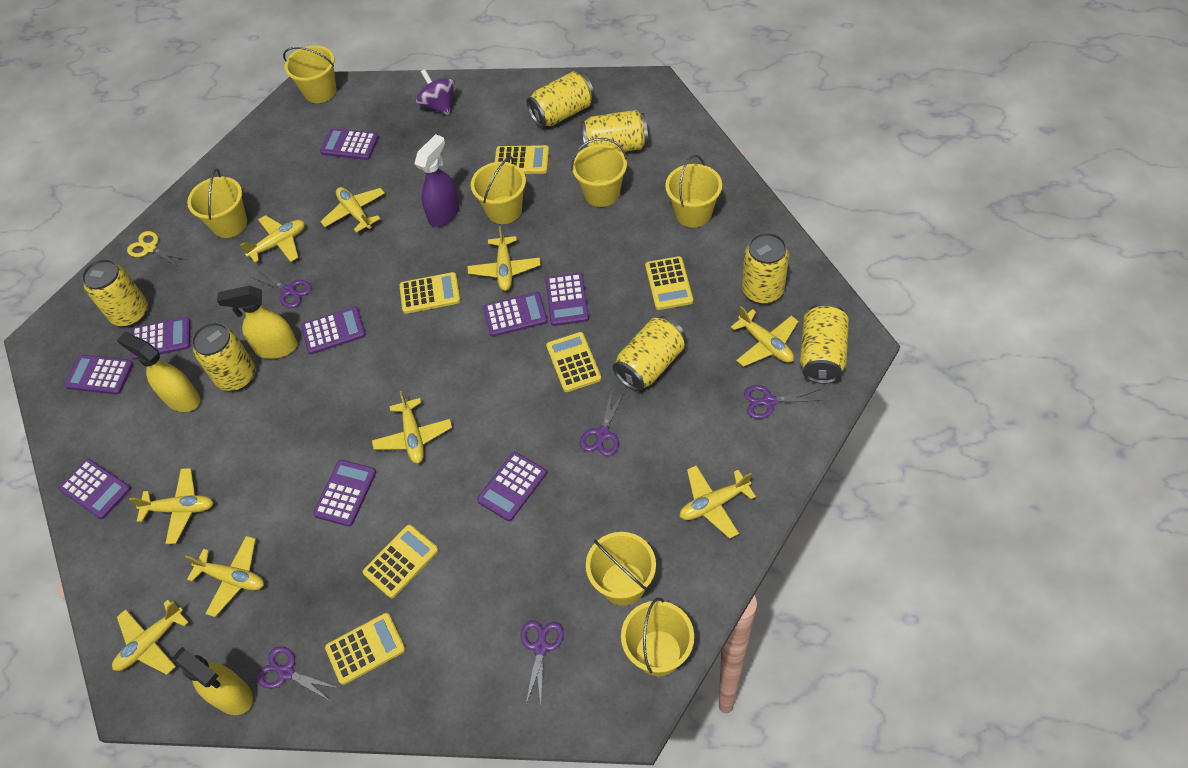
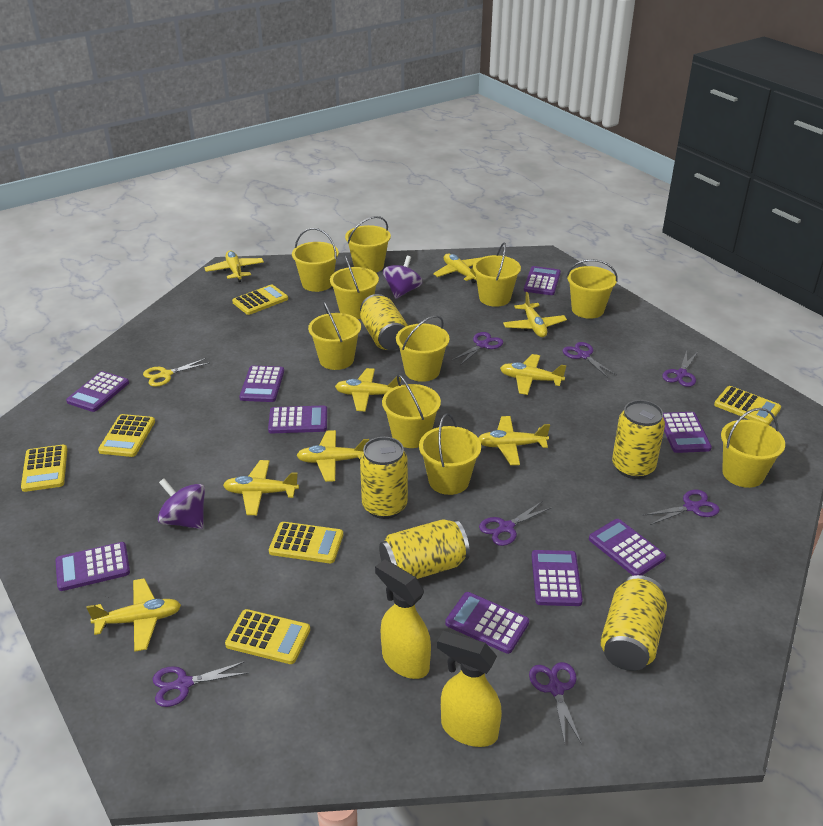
purple scissors: 5 -> 7
purple spinning top: 1 -> 2
purple spray bottle: 1 -> 0
yellow bucket: 7 -> 10
yellow can: 7 -> 5
yellow spray bottle: 3 -> 2

